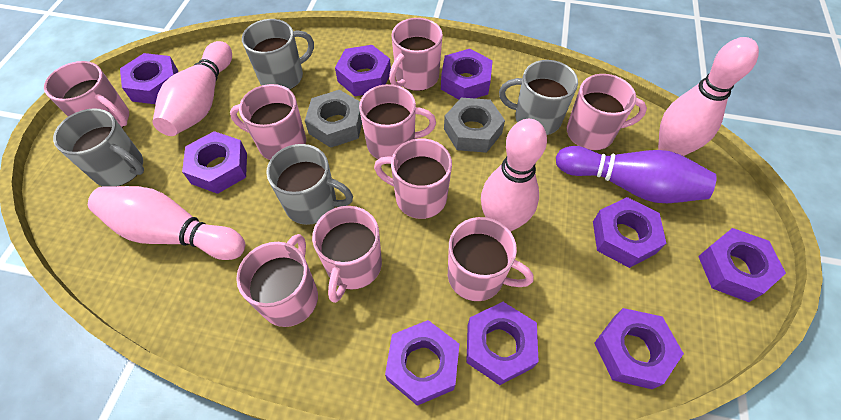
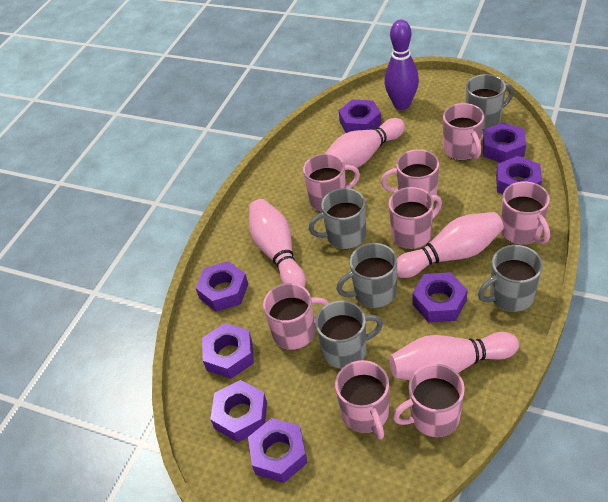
grey mug: 4 -> 5
grey nut: 2 -> 0
pink mug: 9 -> 8
purple nut: 9 -> 8

